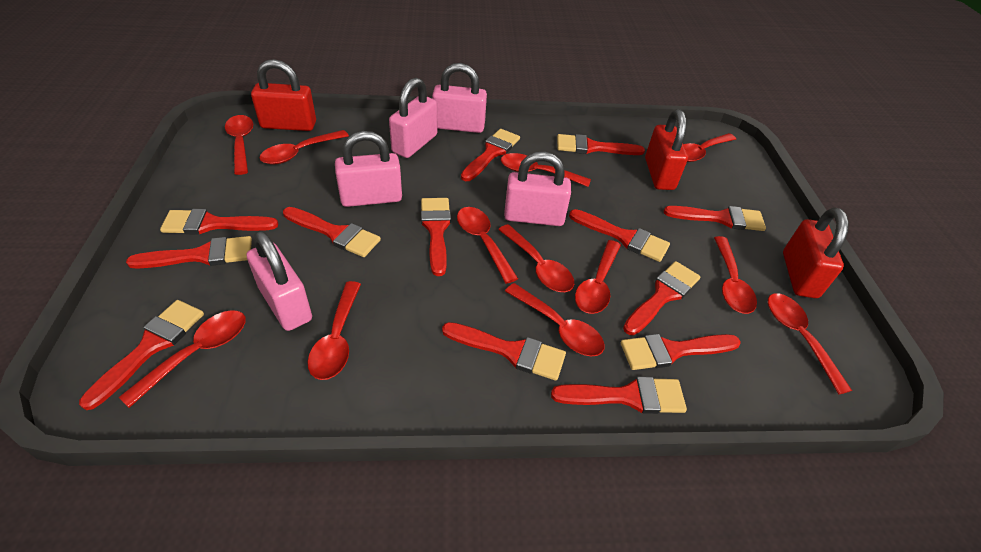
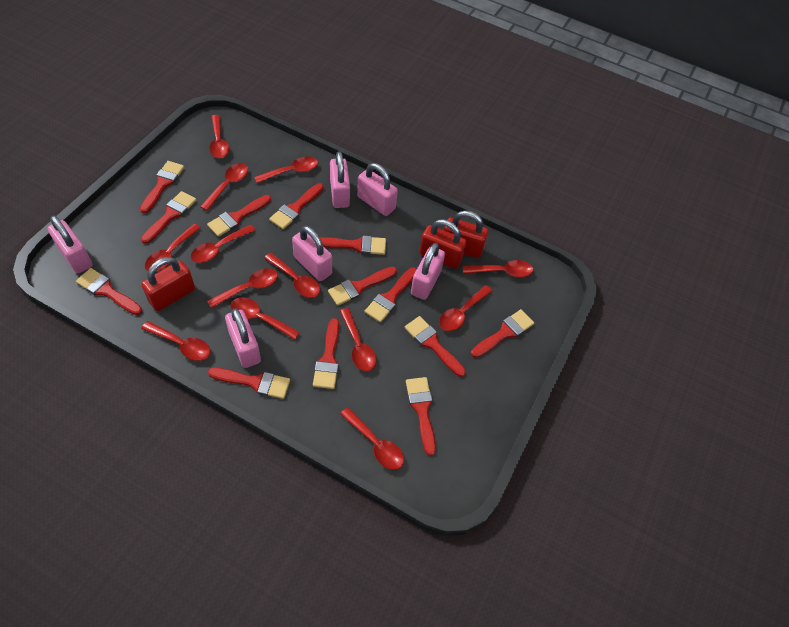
pink padlock: 5 -> 6
red spoon: 12 -> 13

